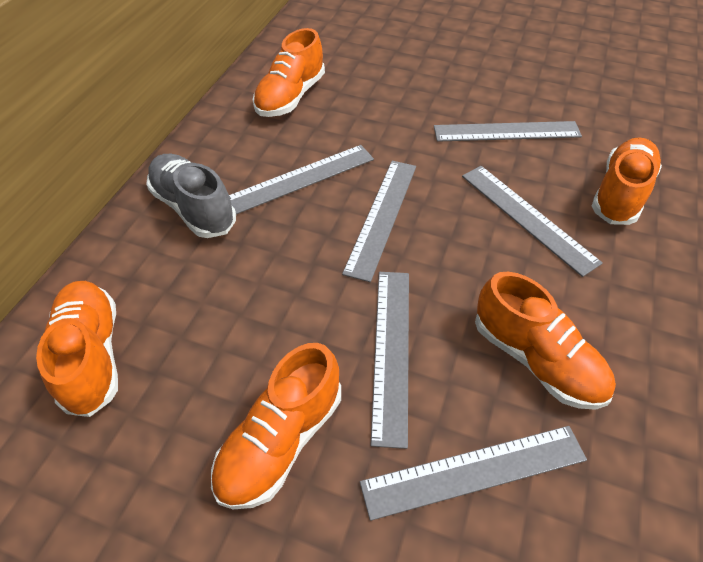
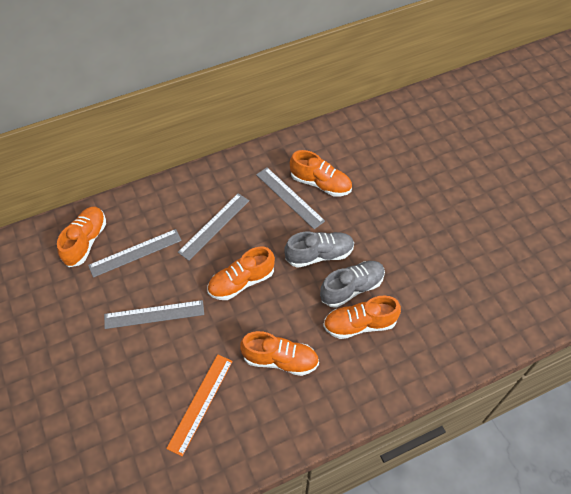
grey ruler: 6 -> 4
grey shoe: 1 -> 2
orange ruler: 0 -> 1

